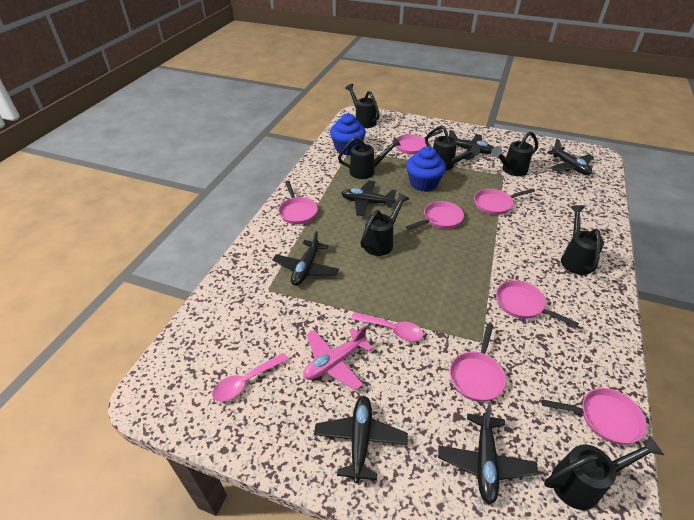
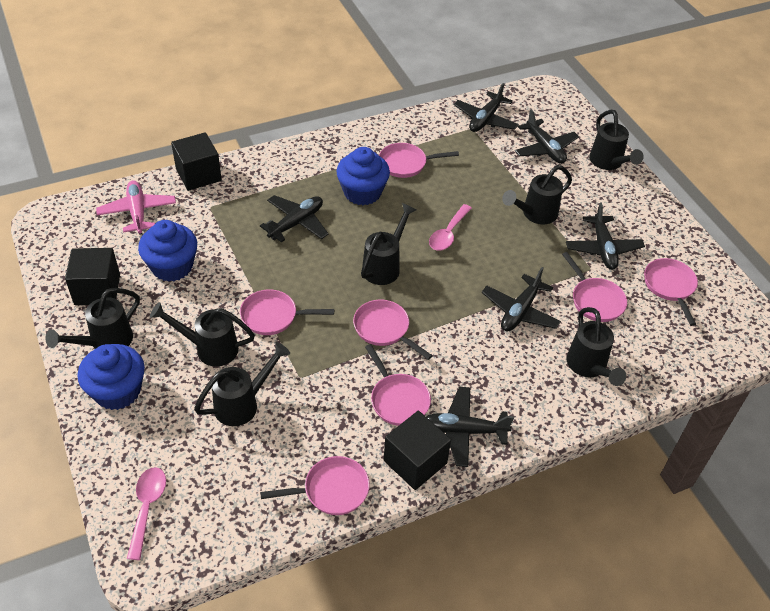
black cube: 0 -> 3
blue cupcake: 2 -> 3

